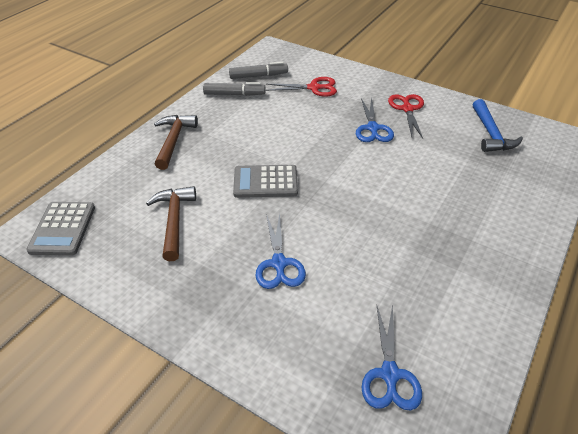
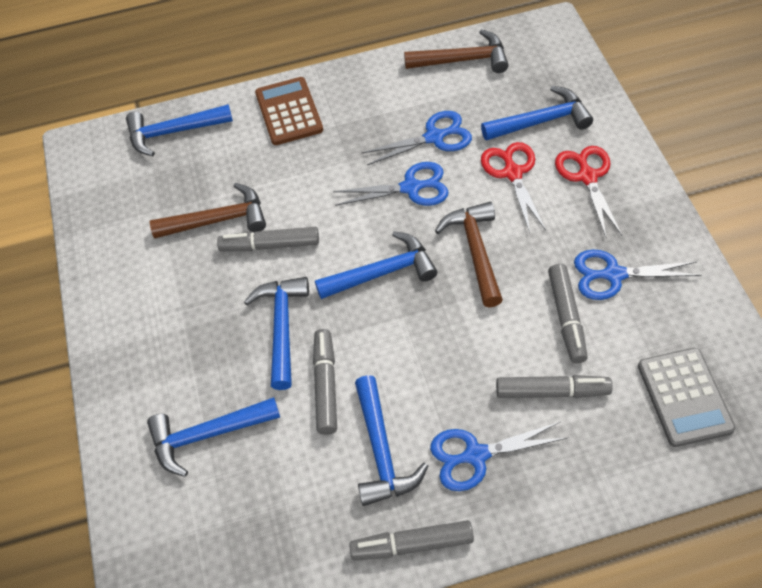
blue hammer: 1 -> 6
blue scissors: 3 -> 4
brown calculator: 0 -> 1
brown hammer: 2 -> 3
grey calculator: 2 -> 1
grey marker: 2 -> 5

